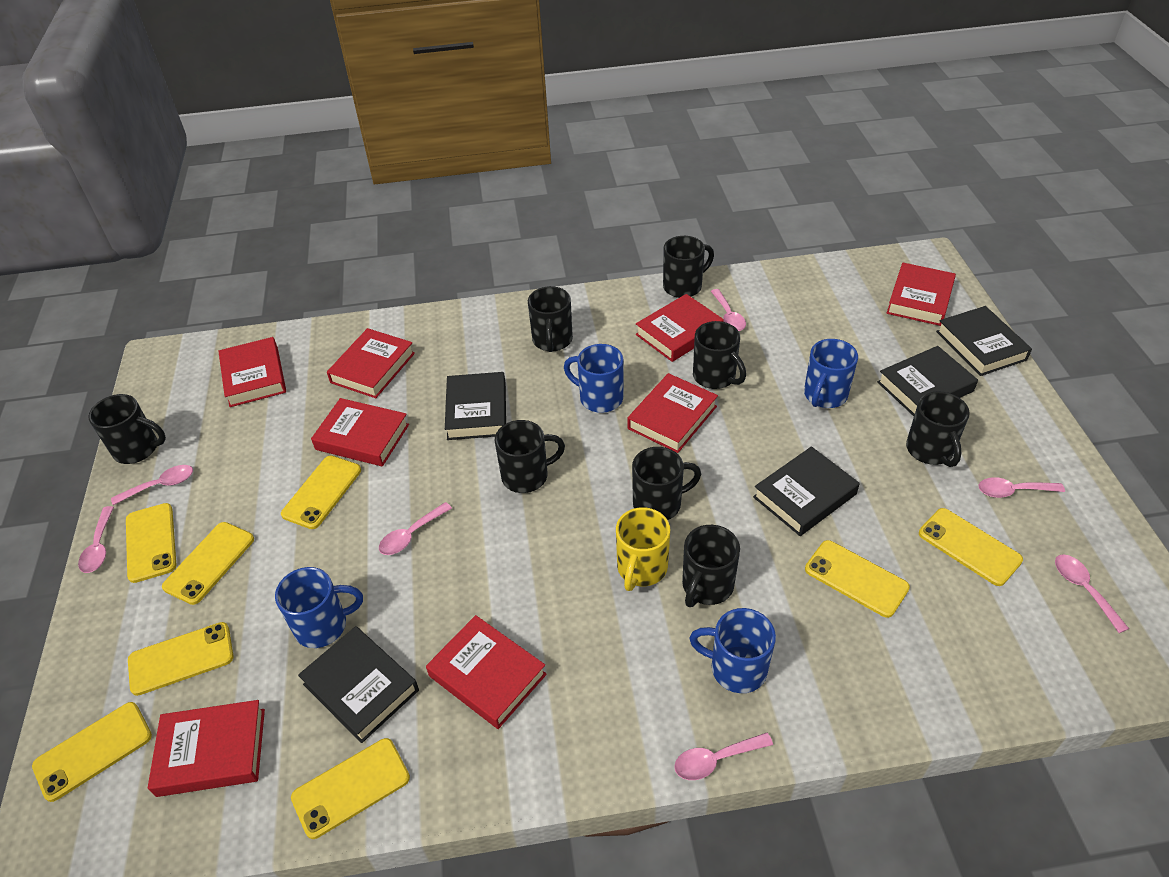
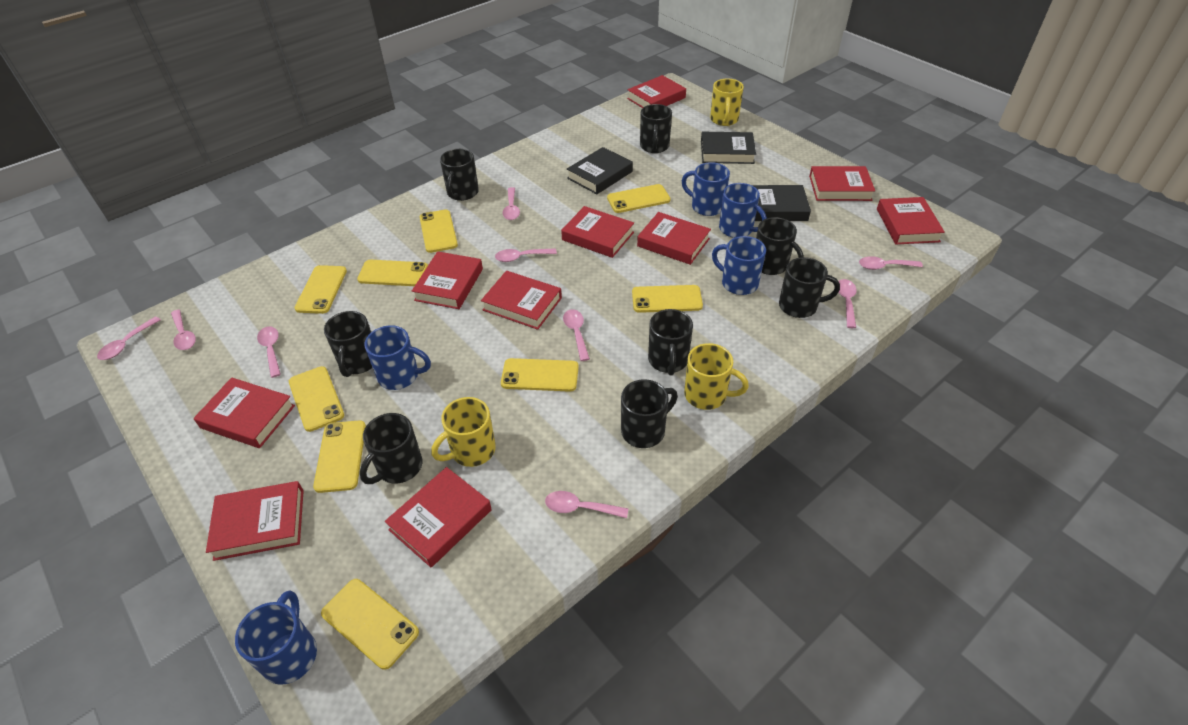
black book: 5 -> 3
blue mug: 4 -> 5
pink spoon: 7 -> 9
red book: 8 -> 10
yellow mug: 1 -> 3
yellow phone: 8 -> 9

